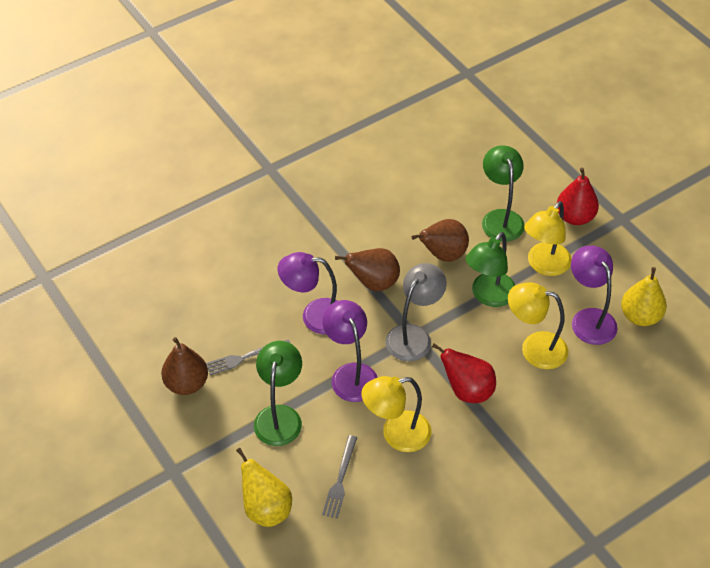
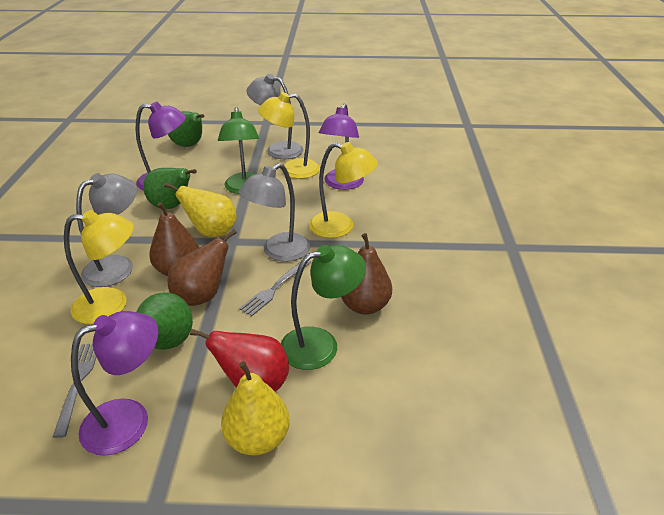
green lamp: 3 -> 2
green pear: 0 -> 3
grey lamp: 1 -> 3
red pear: 2 -> 1

